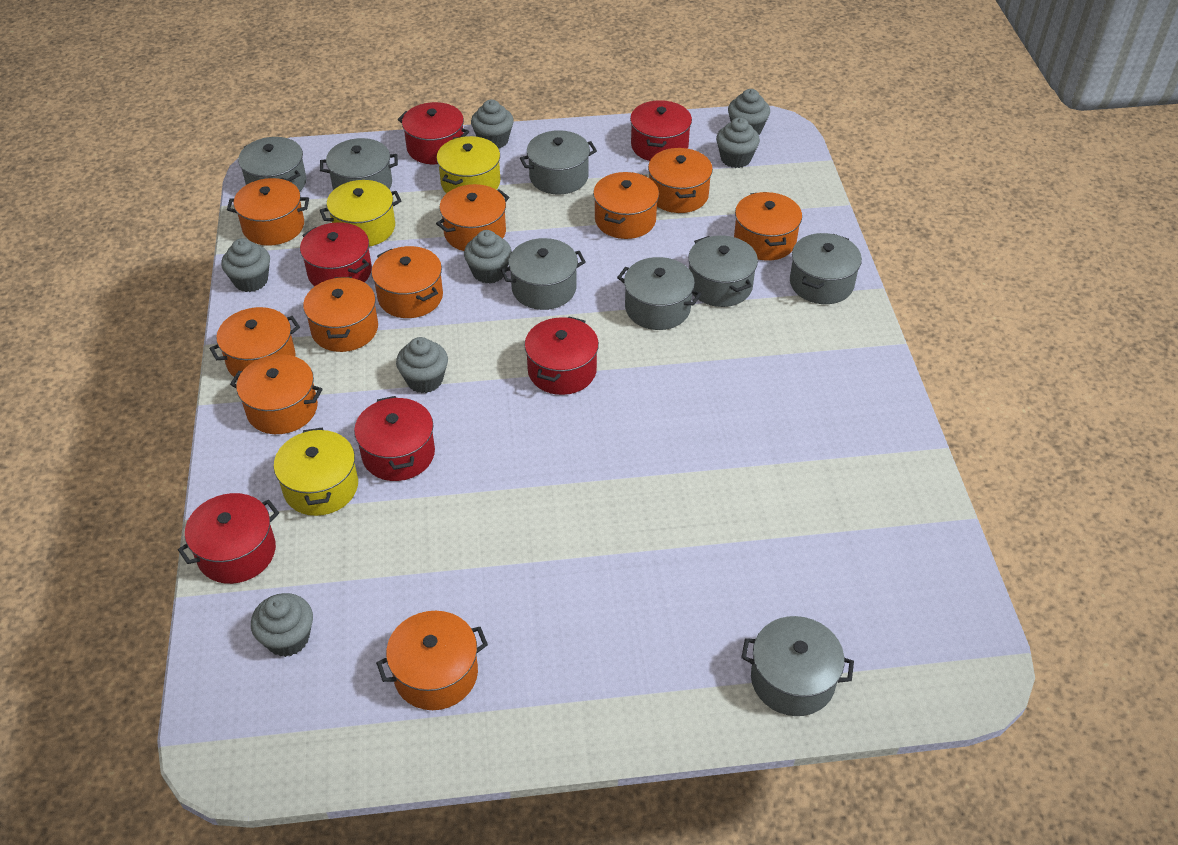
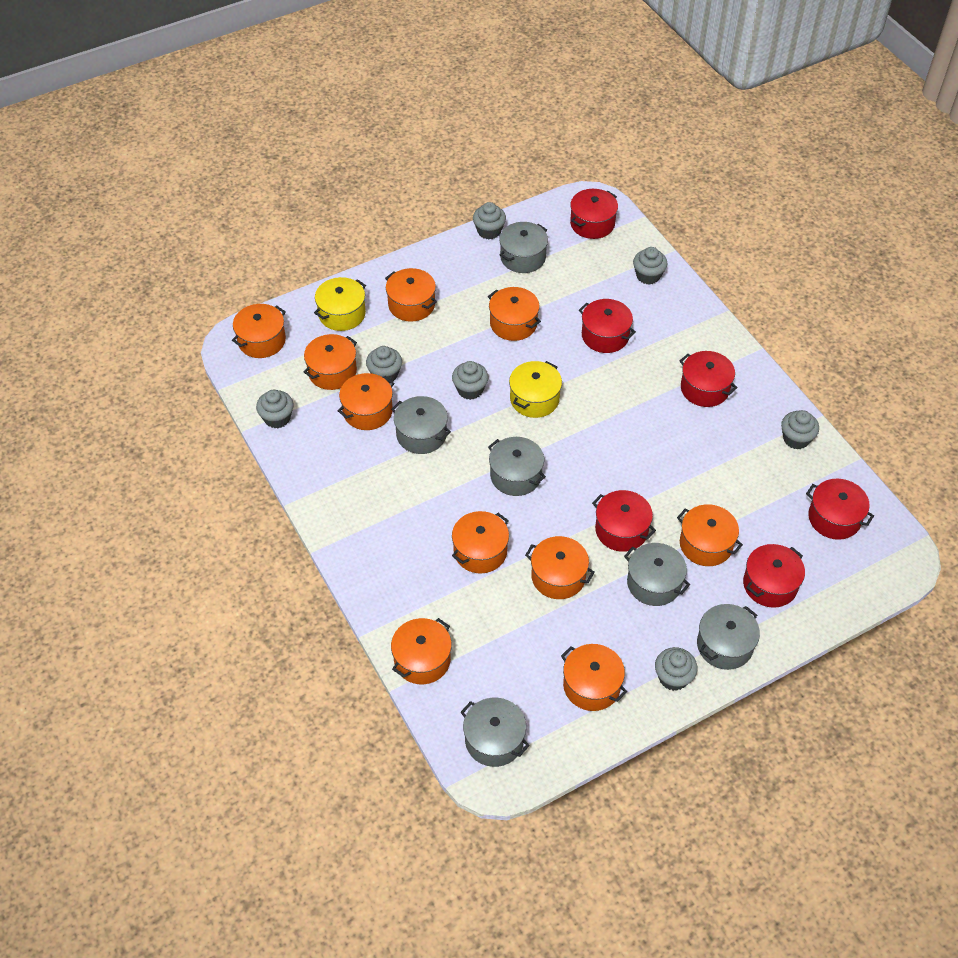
grey pot: 8 -> 6
yellow pot: 3 -> 2

